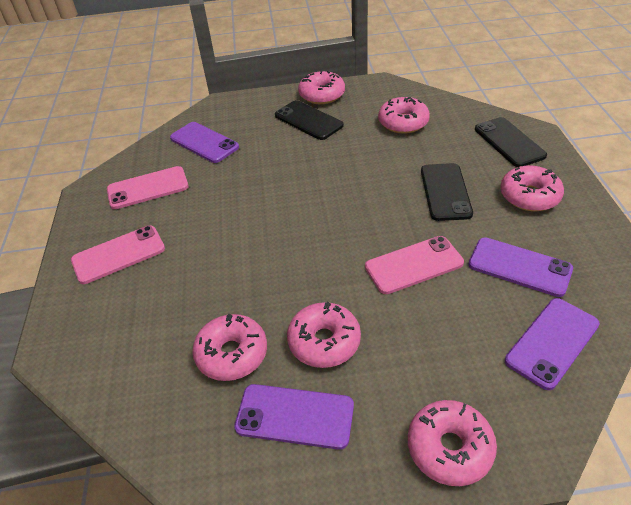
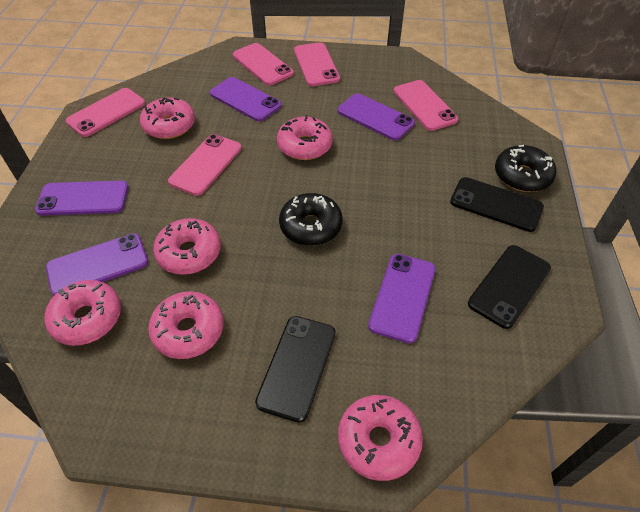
black donut: 0 -> 2
pink phone: 3 -> 5
purple phone: 4 -> 5

